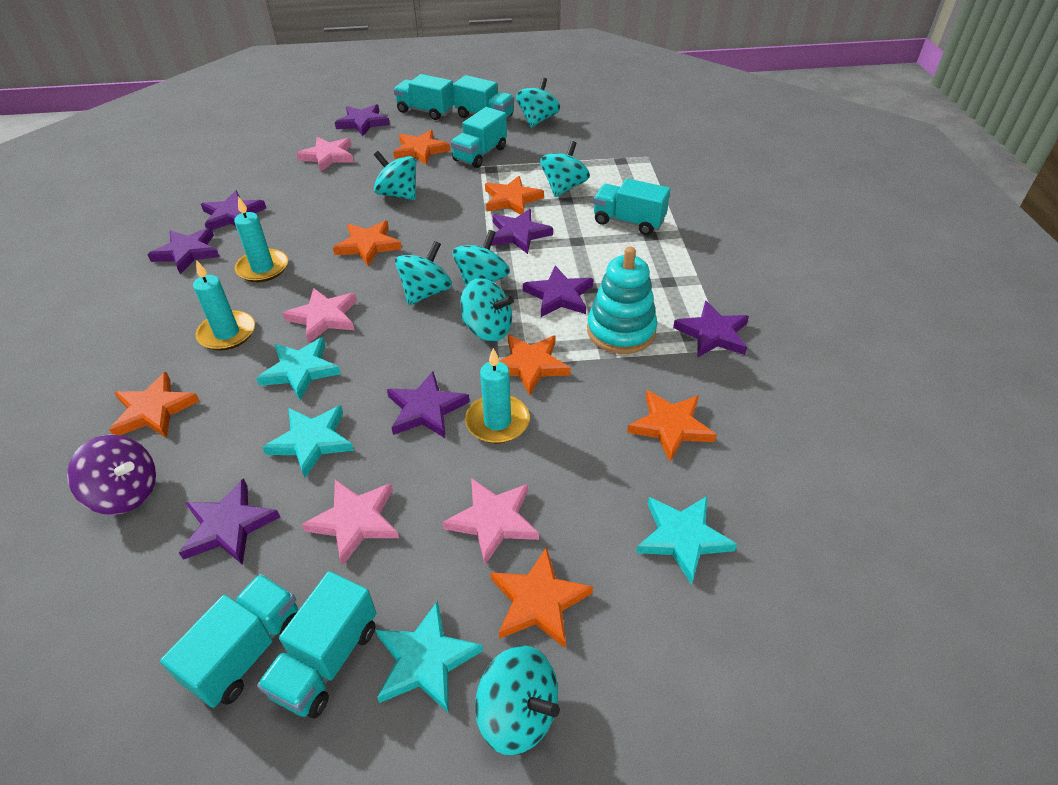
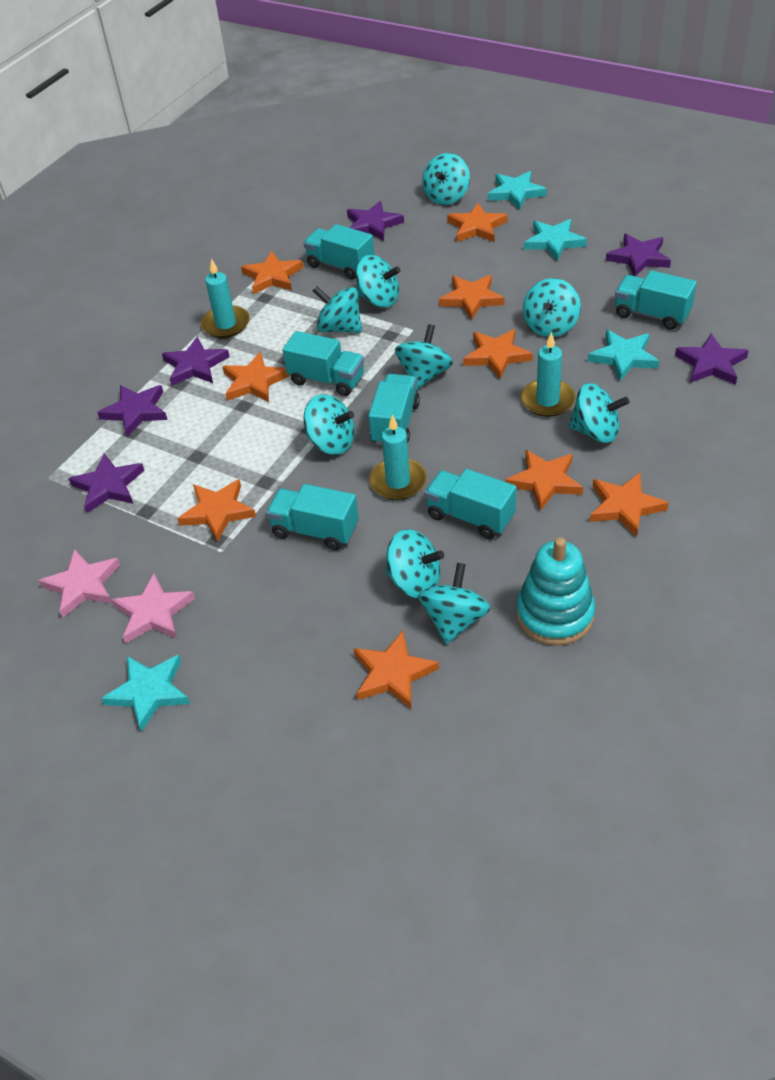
orange star: 7 -> 9
pink star: 4 -> 2
purple spinning top: 1 -> 0
purple star: 8 -> 6
turquoise spinning top: 7 -> 9

